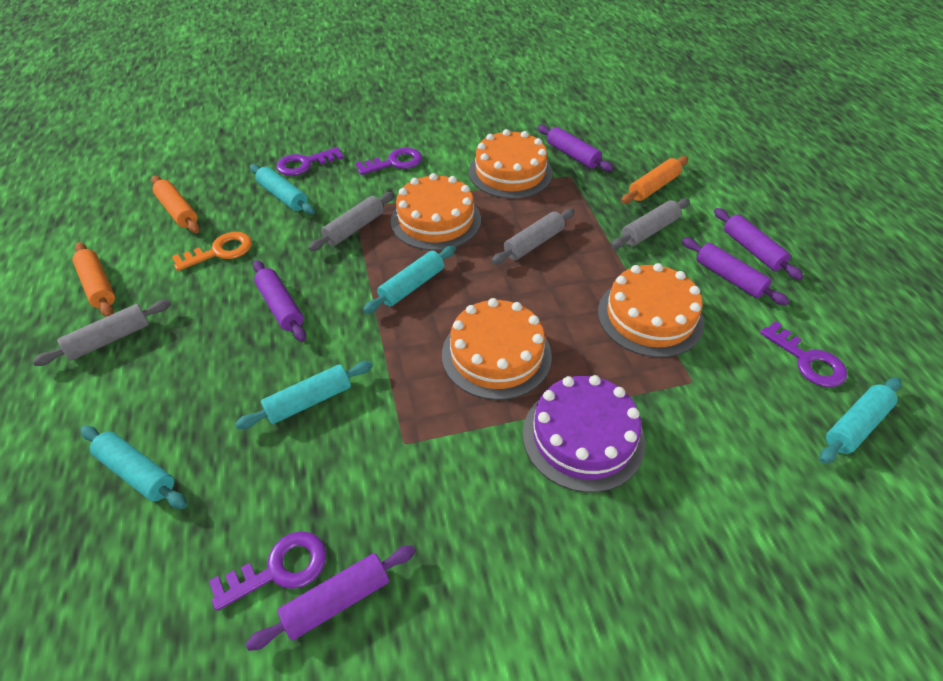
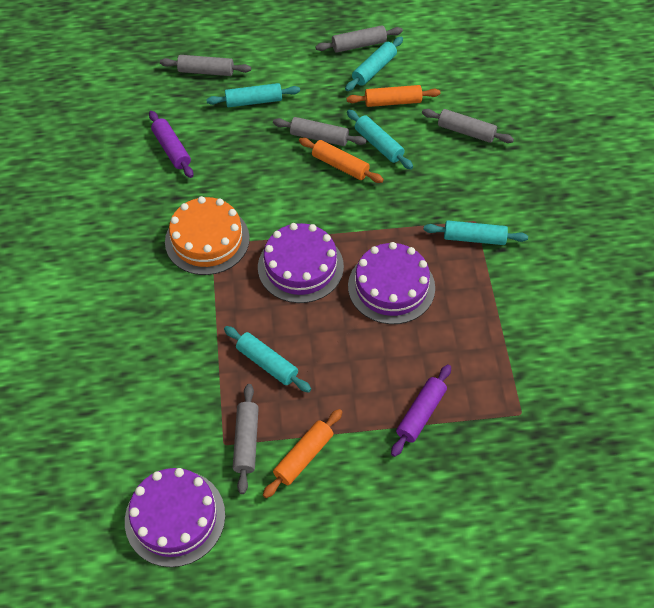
grey rolling pin: 4 -> 5
orange cake: 4 -> 1
orange key: 1 -> 0
purple cake: 1 -> 3
purple key: 4 -> 0
purple rolling pin: 5 -> 2

